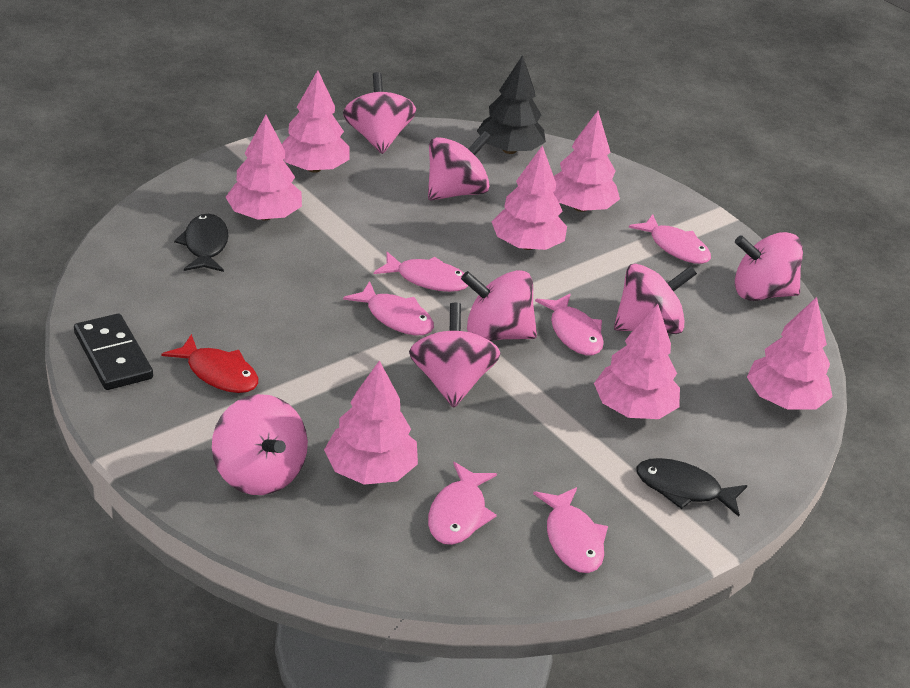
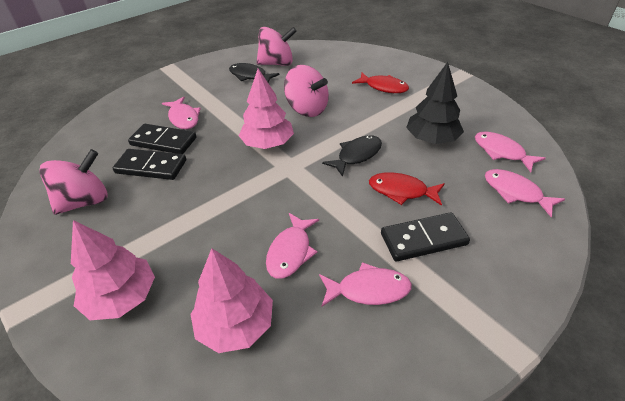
black domino: 1 -> 3
pink fish: 6 -> 5
pink spinning top: 7 -> 3
pink tree: 7 -> 3
red fish: 1 -> 2

